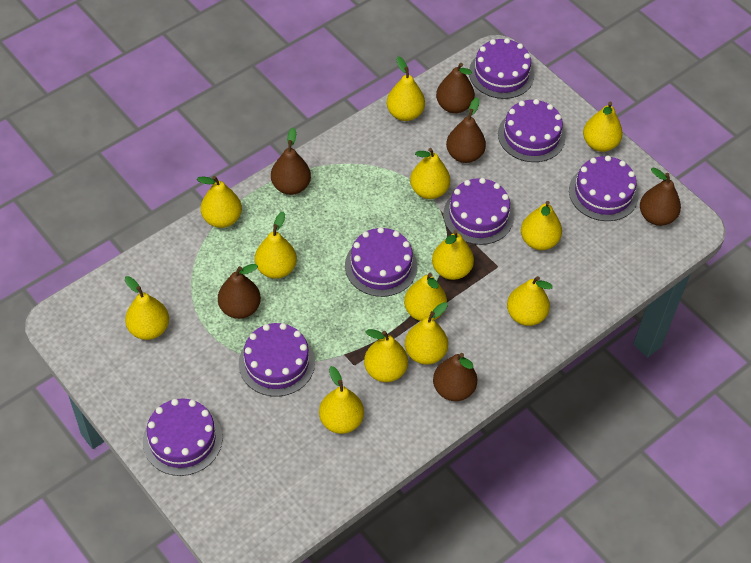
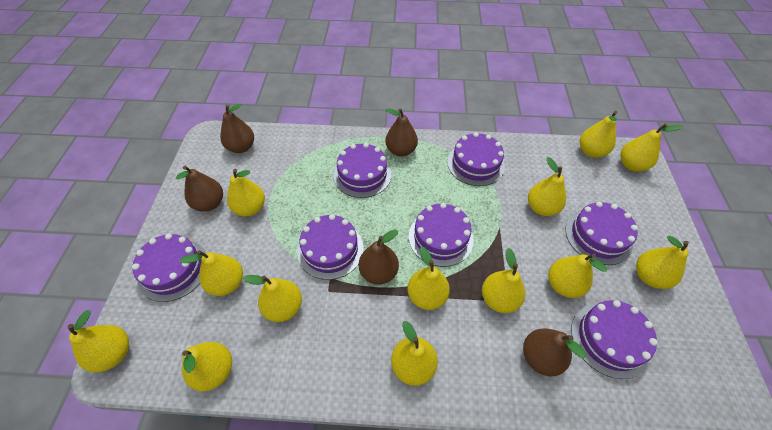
brown pear: 6 -> 5

